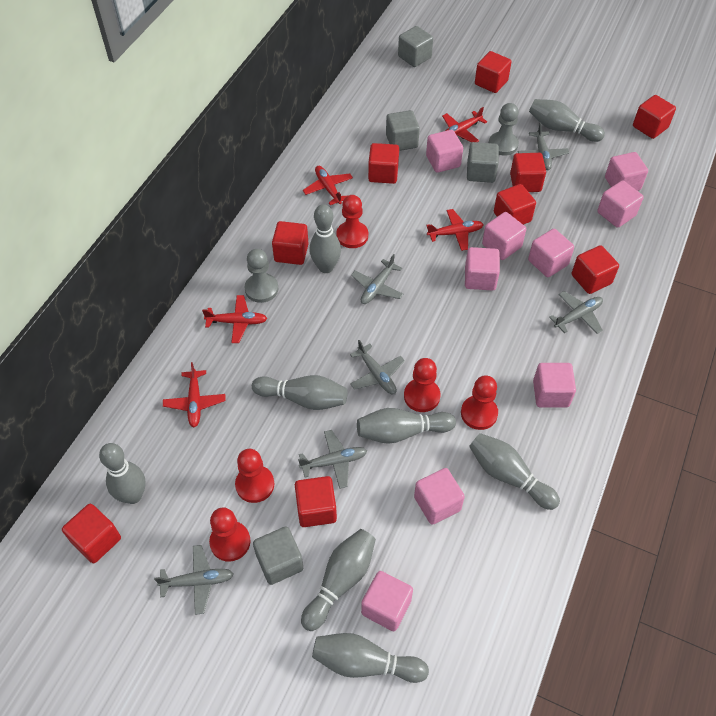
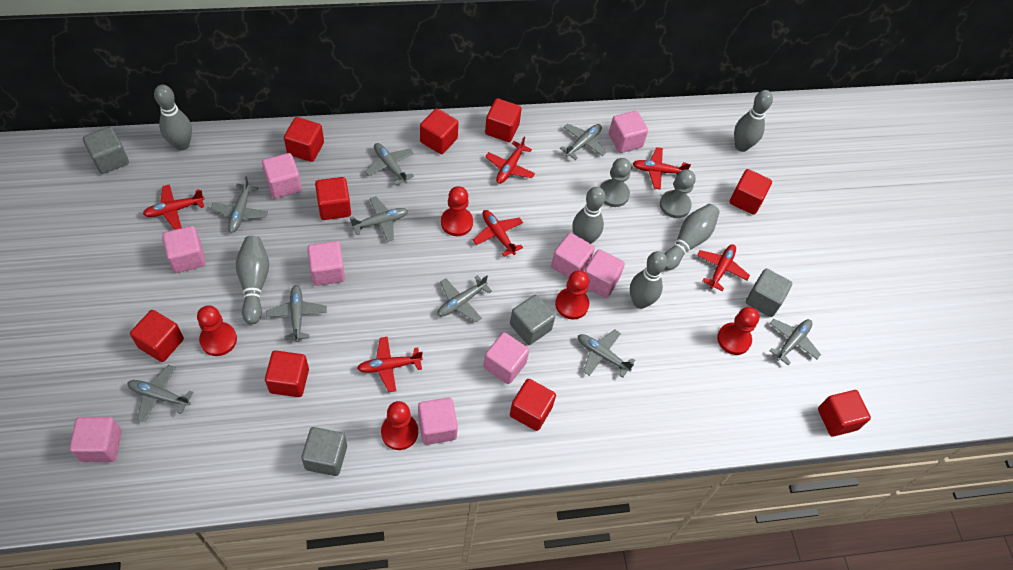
grey bowling pin: 8 -> 6
grey plane: 6 -> 9
red plane: 5 -> 6

